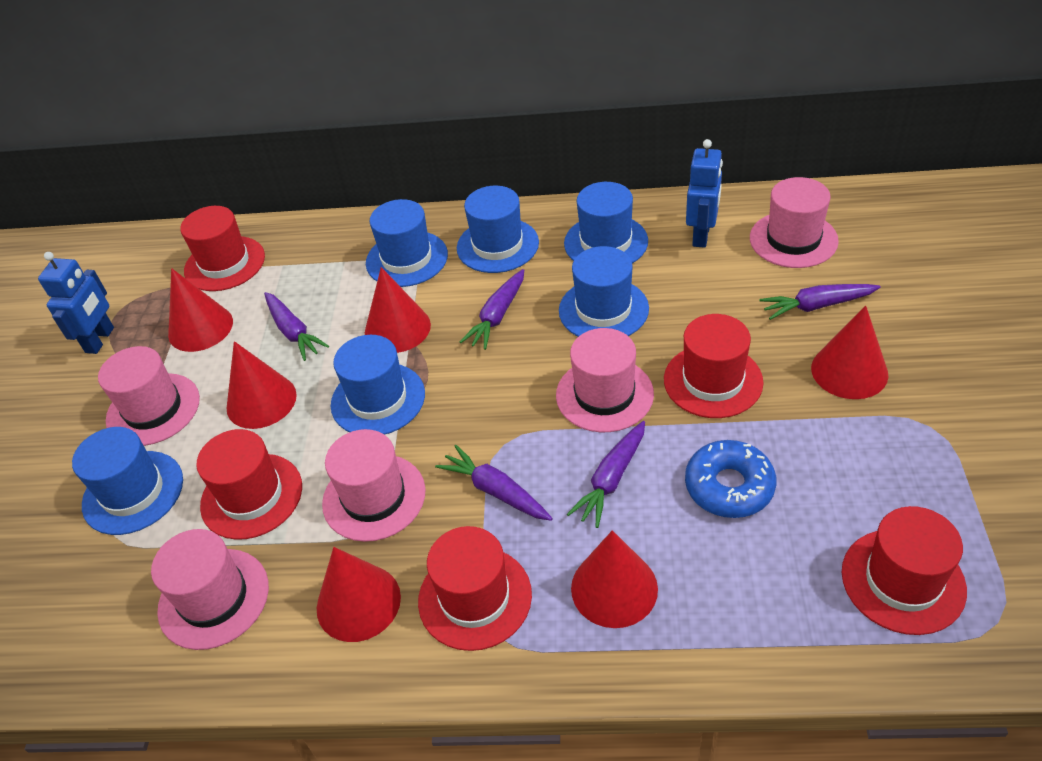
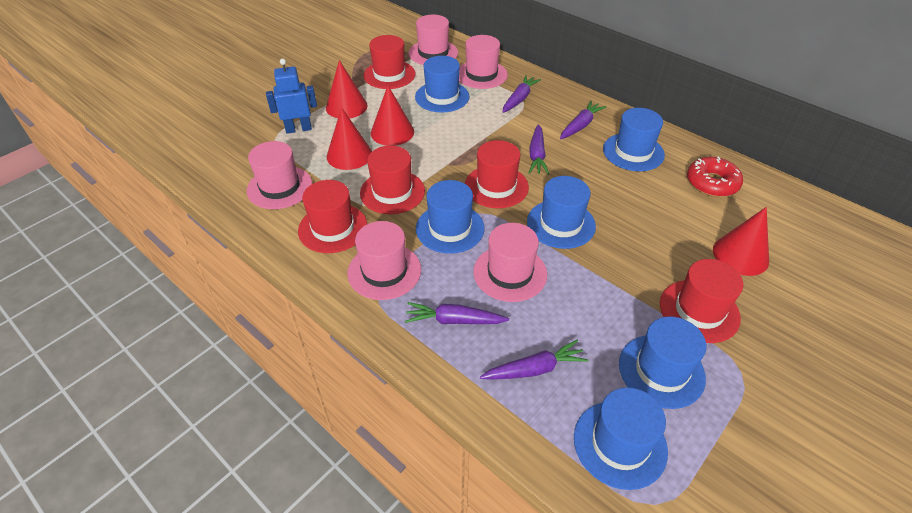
blue donut: 1 -> 0
blue robot: 2 -> 1
red cone: 6 -> 4
red donut: 0 -> 1

